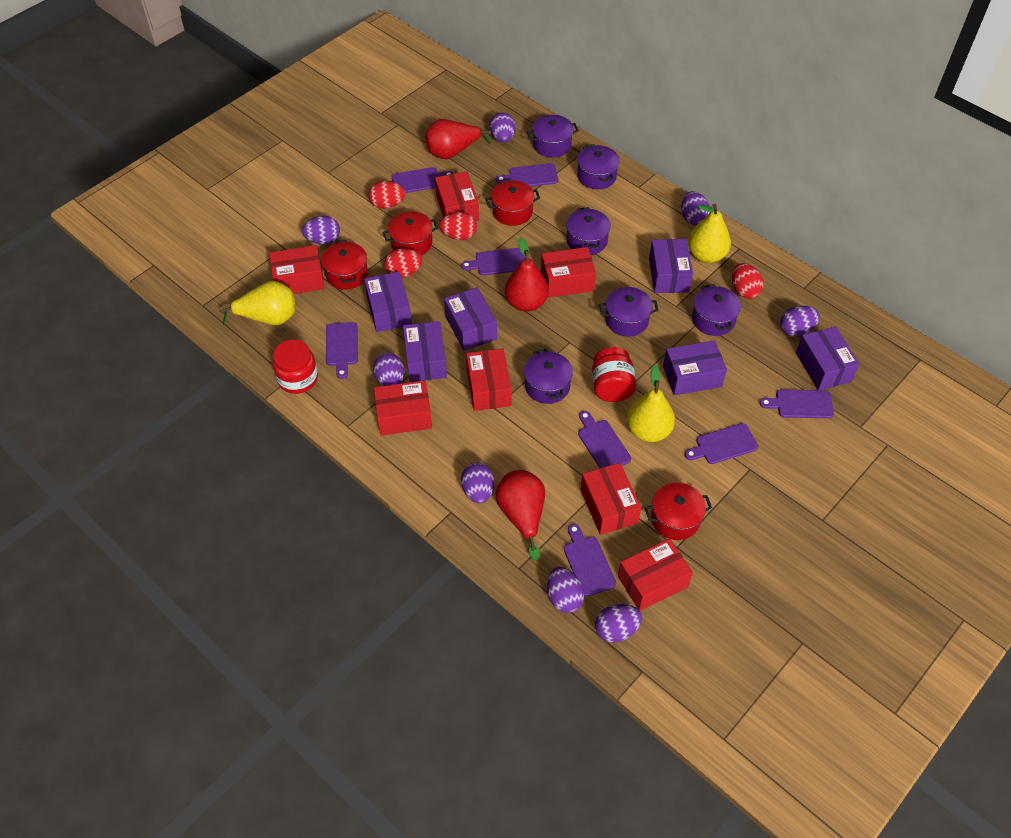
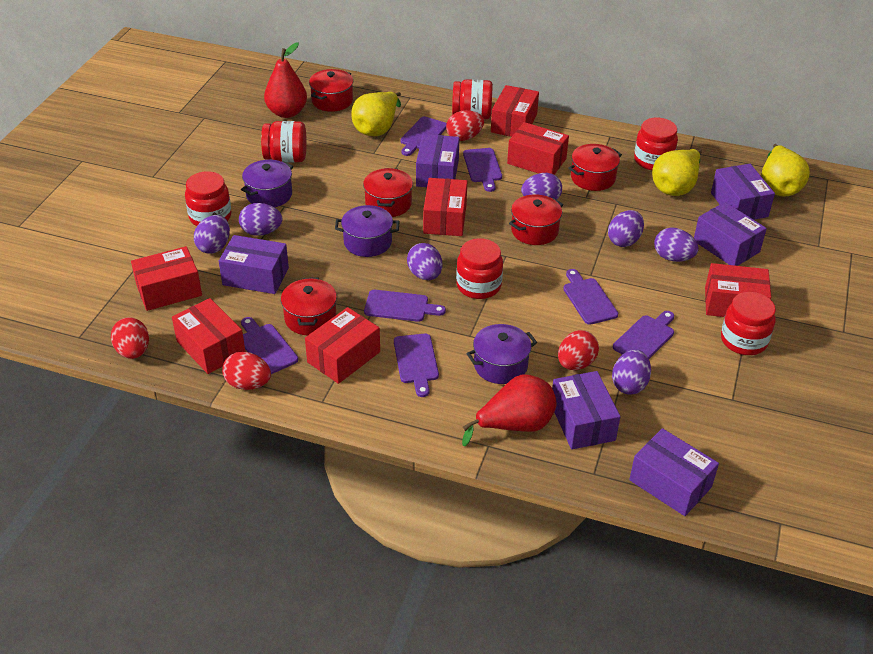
purple cutting board: 8 -> 7
purple egg: 8 -> 7
purple pot: 6 -> 3
red jar: 2 -> 6
red pear: 3 -> 2
red pot: 4 -> 5

